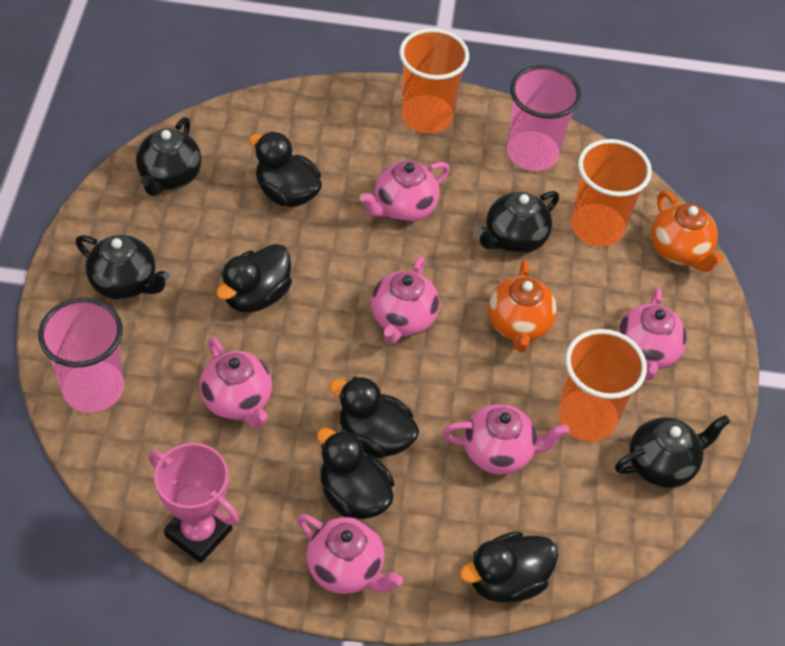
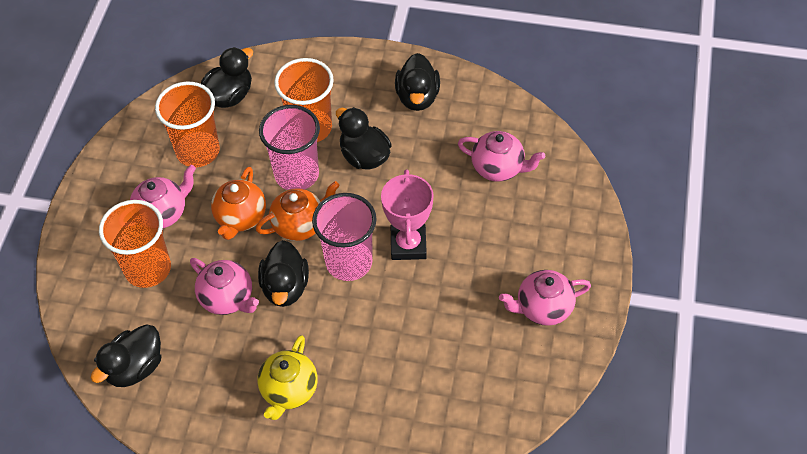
black teapot: 4 -> 0
pink teapot: 6 -> 4
yellow teapot: 0 -> 1

